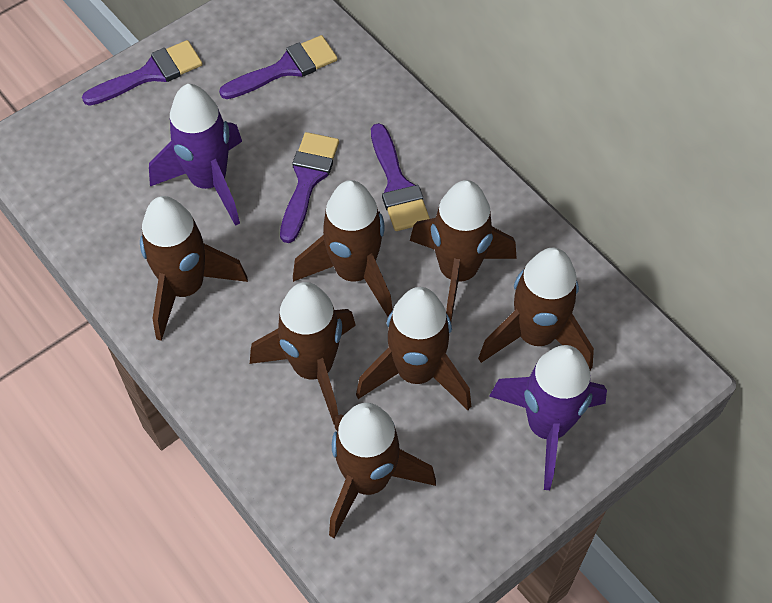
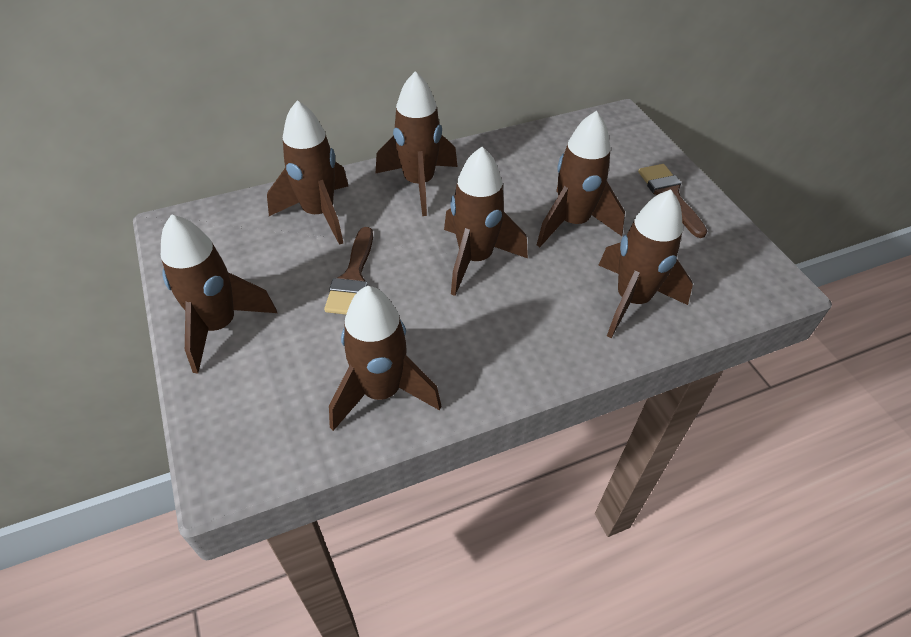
brown brush: 0 -> 2
purple brush: 4 -> 0
purple rocket: 2 -> 0

